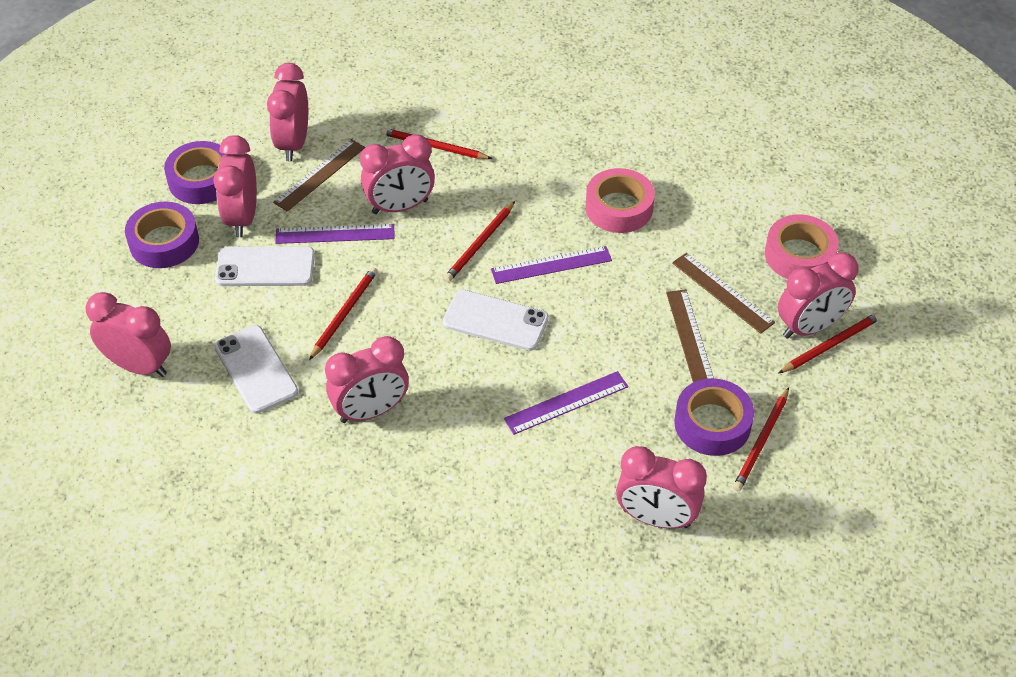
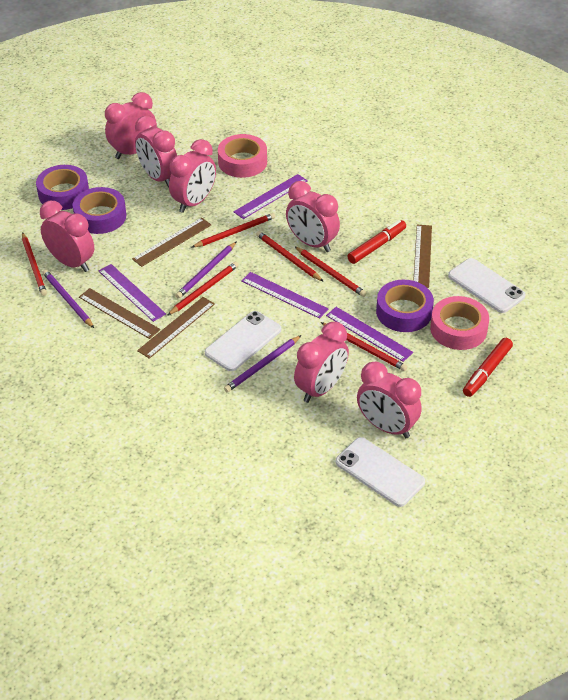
brown ruler: 3 -> 4
purple pencil: 0 -> 3
purple ruler: 3 -> 4
red marker: 0 -> 2
red pencil: 5 -> 6

